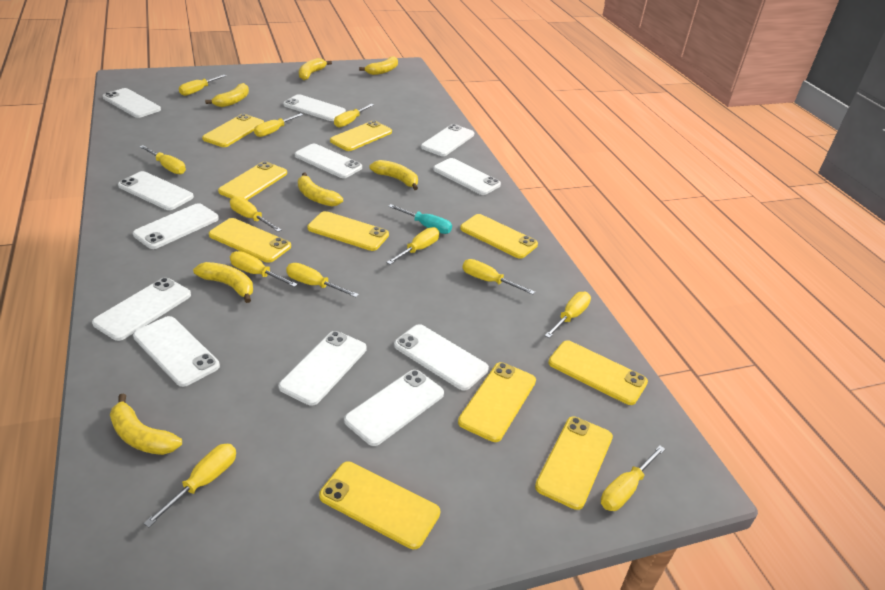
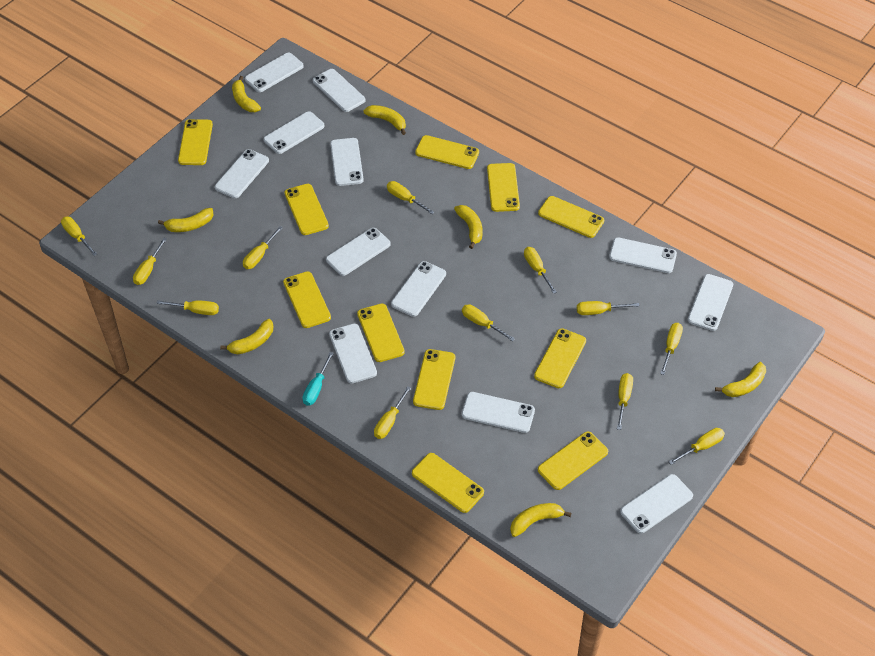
yellow phone: 10 -> 11

